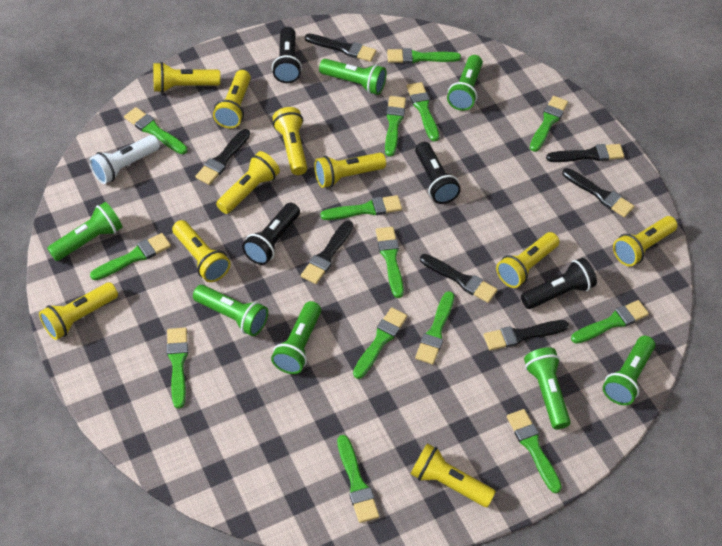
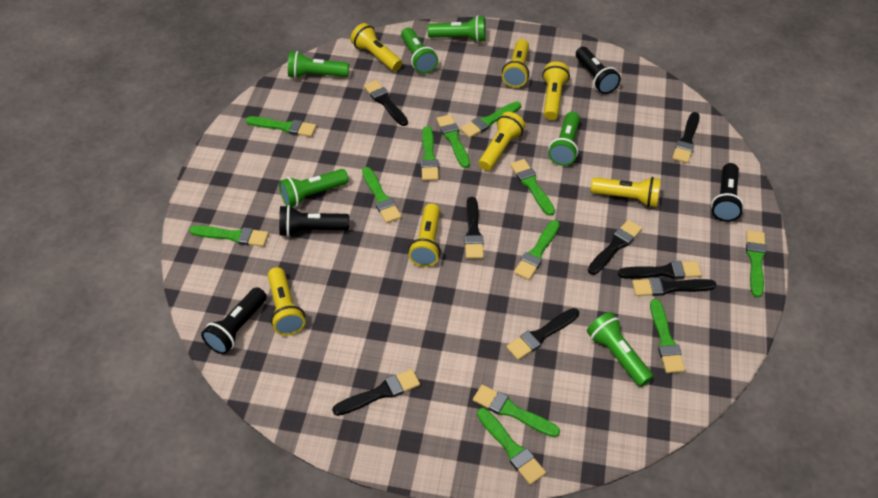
black brush: 7 -> 8
green brush: 14 -> 12
green flashlight: 7 -> 6
white flashlight: 1 -> 0
yellow flashlight: 10 -> 7

